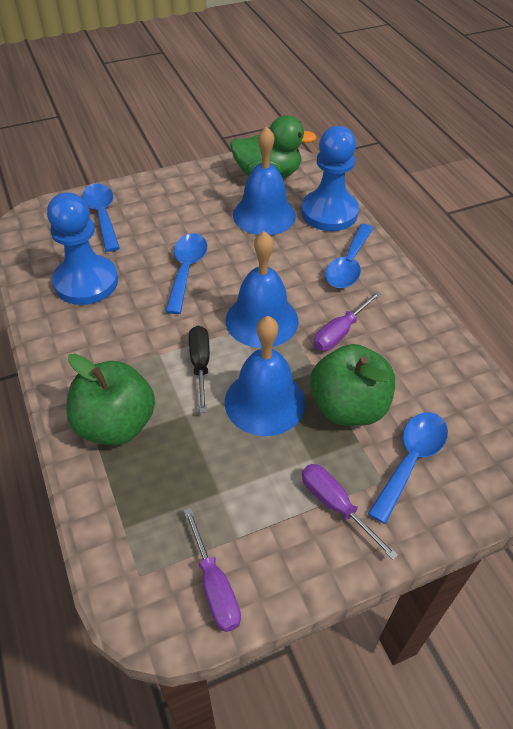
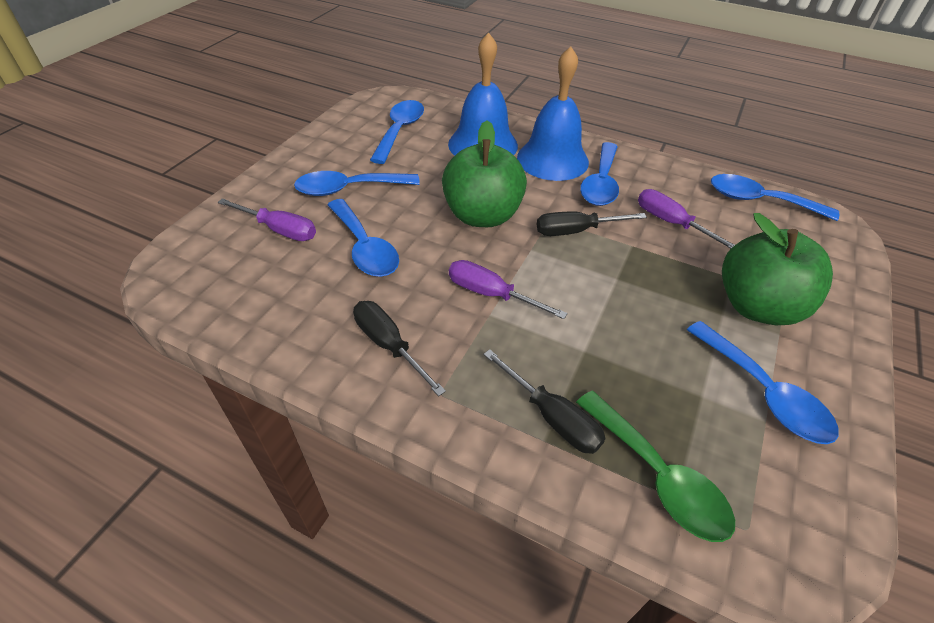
black screwdriver: 1 -> 3
blue bell: 3 -> 2
blue pawn: 2 -> 0
blue spoon: 4 -> 6
green duck: 1 -> 0
green spoon: 0 -> 1

